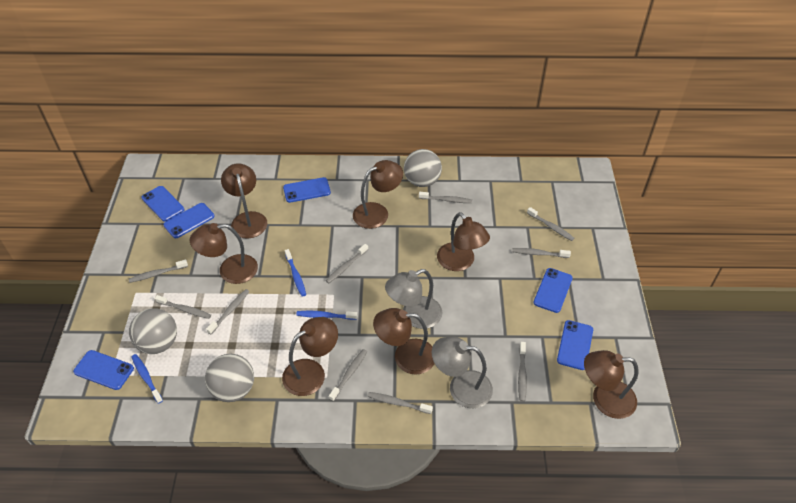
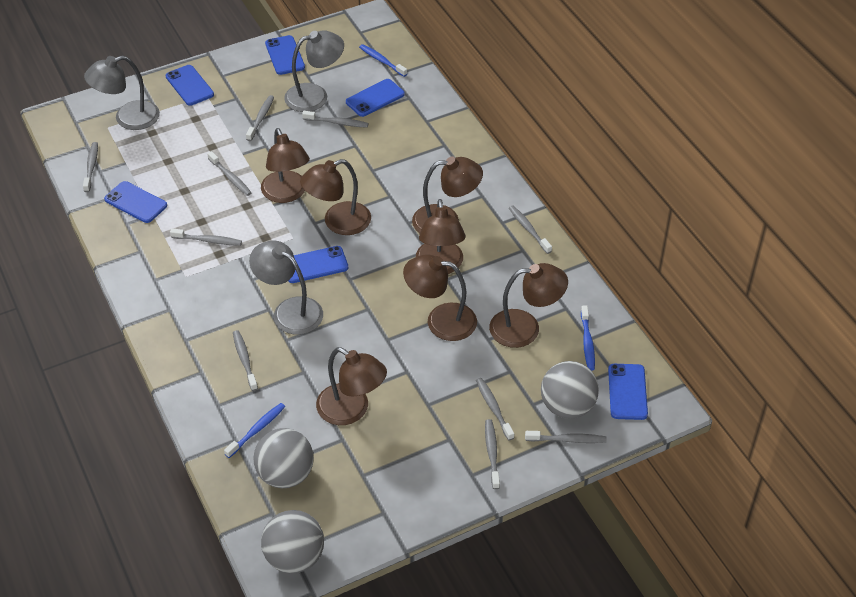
grey lamp: 2 -> 3

